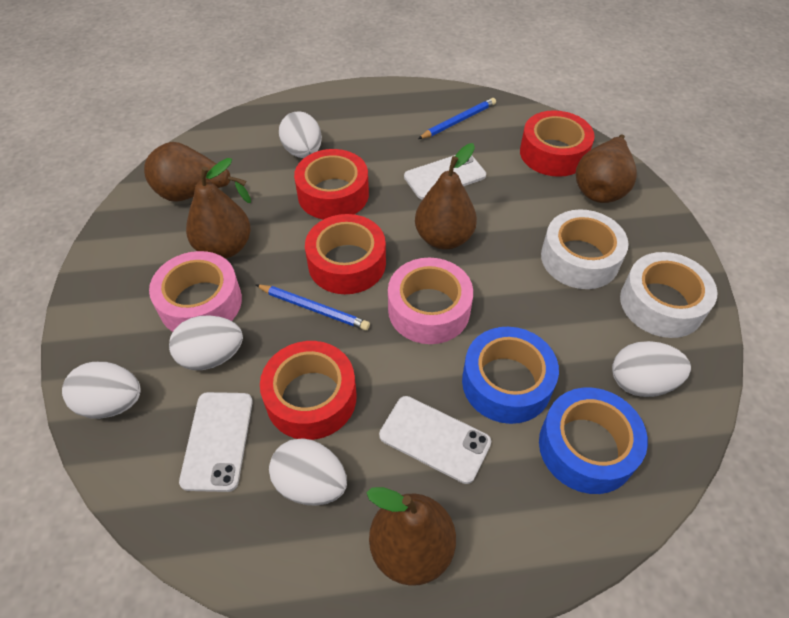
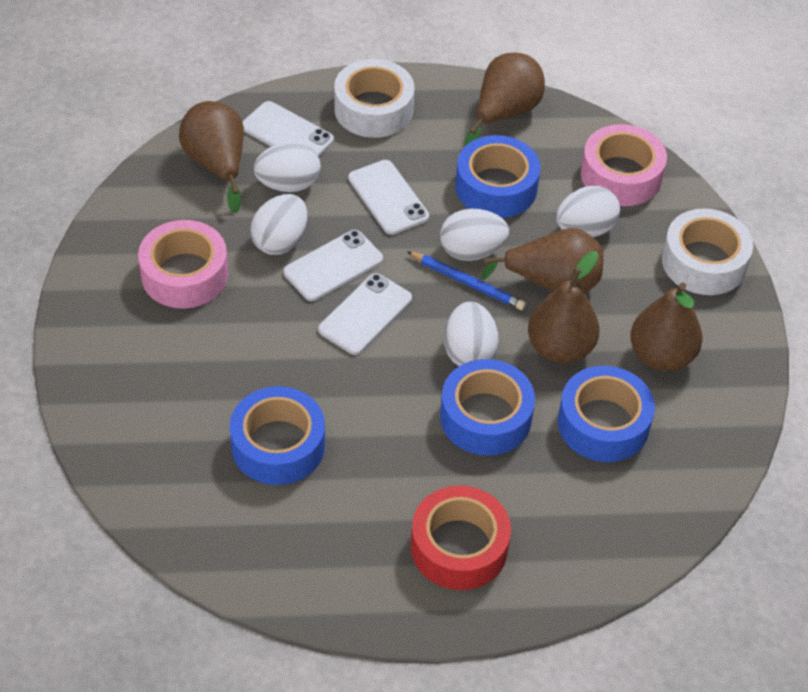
blue pencil: 2 -> 1
blue tape: 2 -> 4
red tape: 4 -> 1
white phone: 3 -> 4

